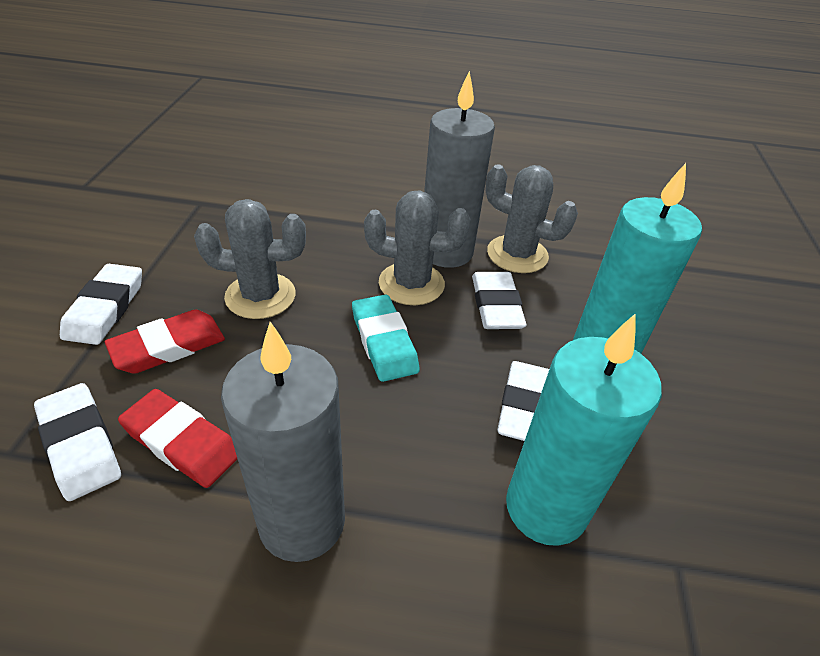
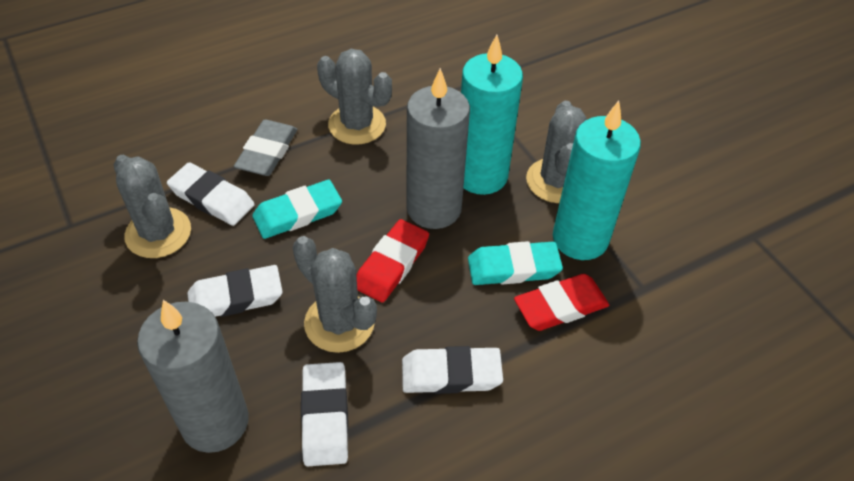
grey cactus: 3 -> 4
grey eraser: 0 -> 1
turquoise eraser: 1 -> 2

